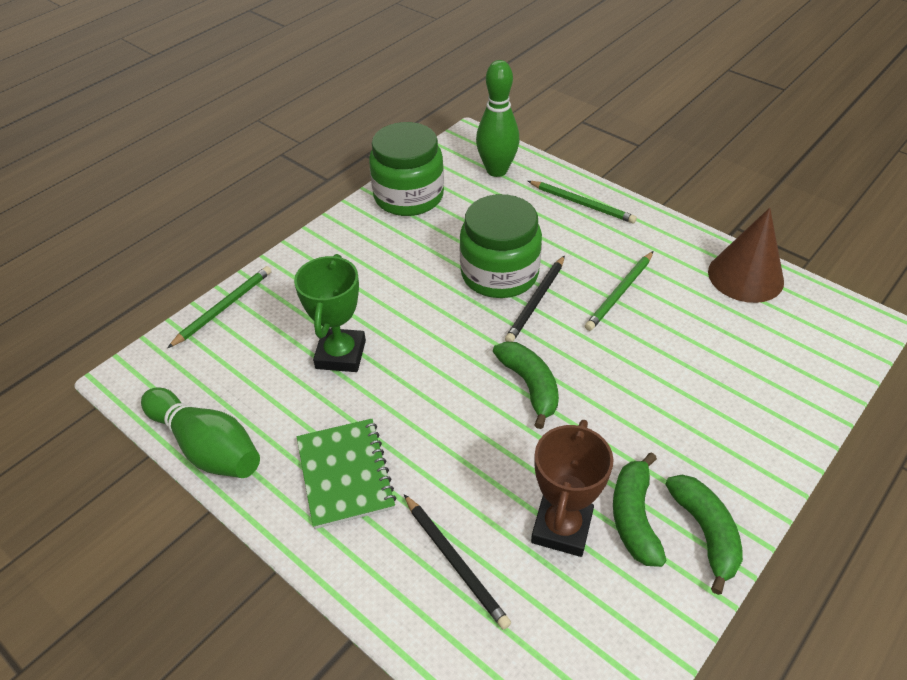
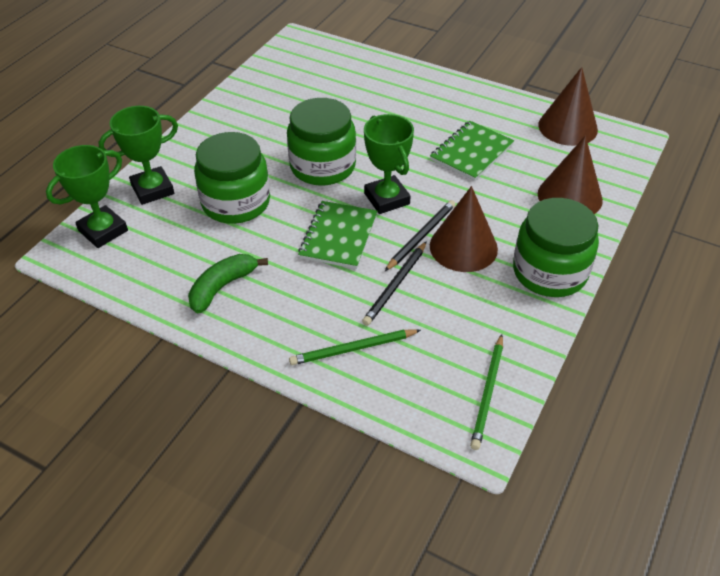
brown cone: 1 -> 3
brown trophy: 1 -> 0
green banana: 3 -> 1
green bowling pin: 2 -> 0
green jar: 2 -> 3
green notebook: 1 -> 2
green pencil: 3 -> 2
green trophy: 1 -> 3

